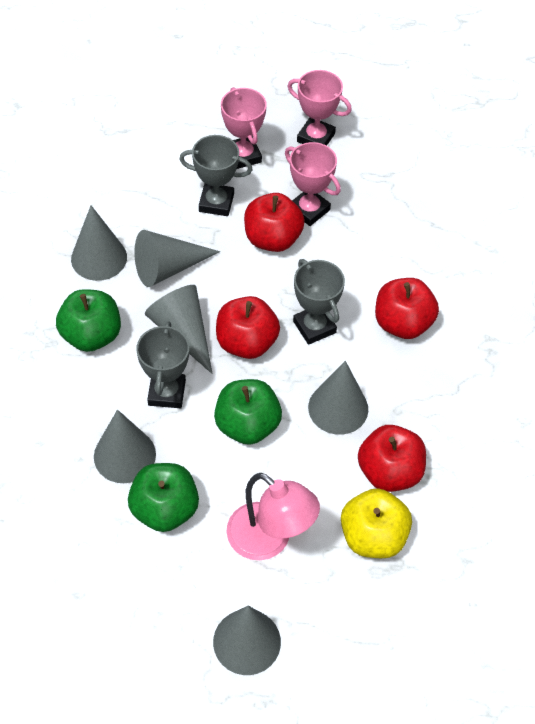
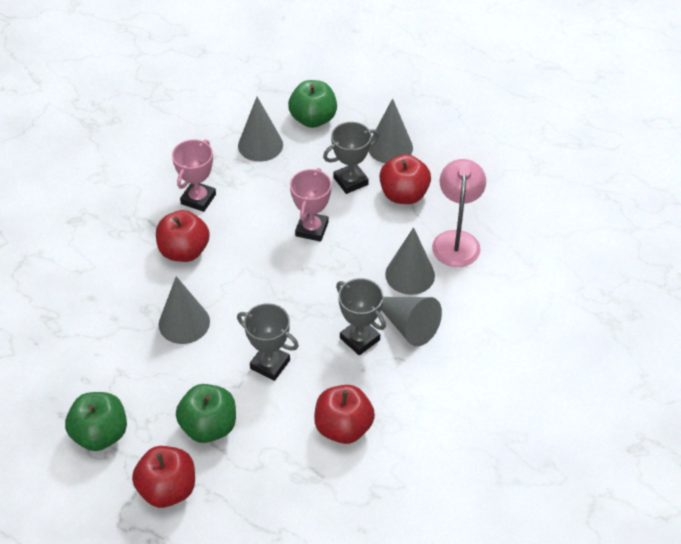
grey cone: 6 -> 5
pink trophy: 3 -> 2
yellow apple: 1 -> 0

